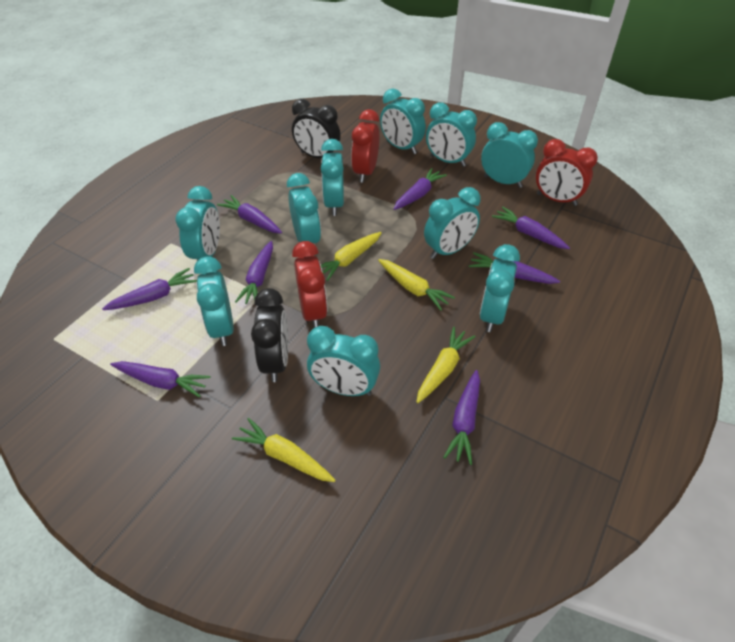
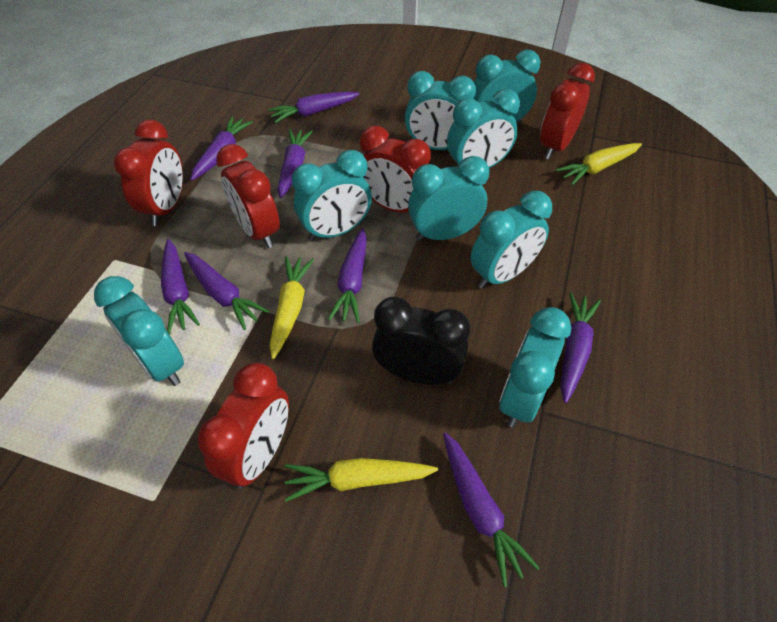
black clock: 2 -> 1
red clock: 3 -> 5
turquoise clock: 10 -> 8
yellow carrot: 4 -> 3

